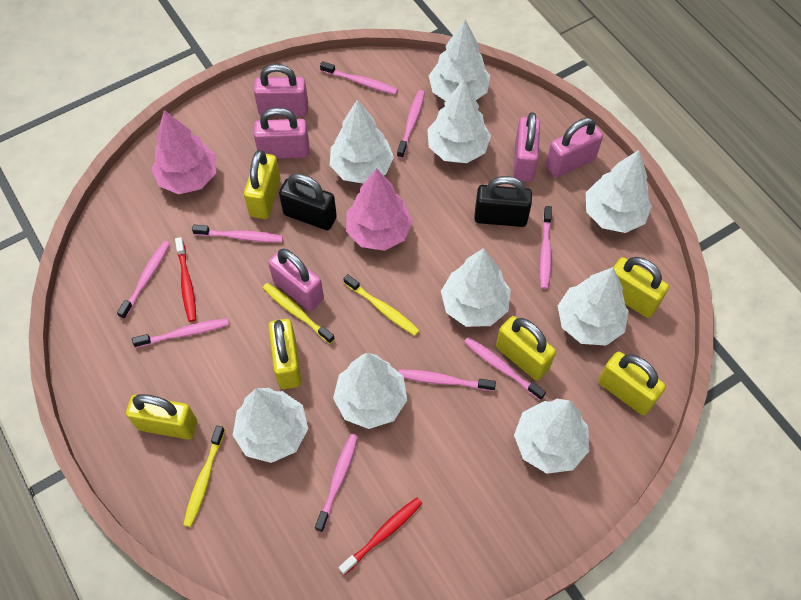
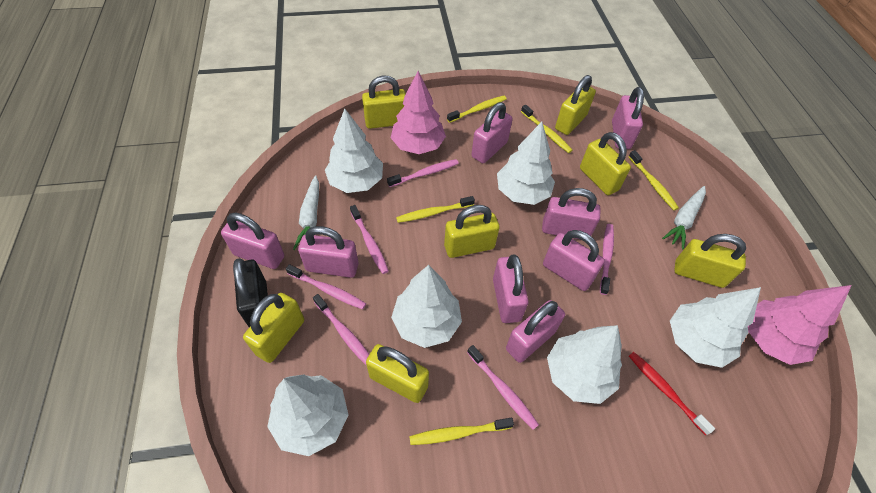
black padlock: 2 -> 1
pink padlock: 5 -> 8
pink toothbrush: 9 -> 6
red toothbrush: 2 -> 1
white carrot: 0 -> 2
white tree: 9 -> 6
yellow padlock: 6 -> 7
yellow toothbrush: 3 -> 5

